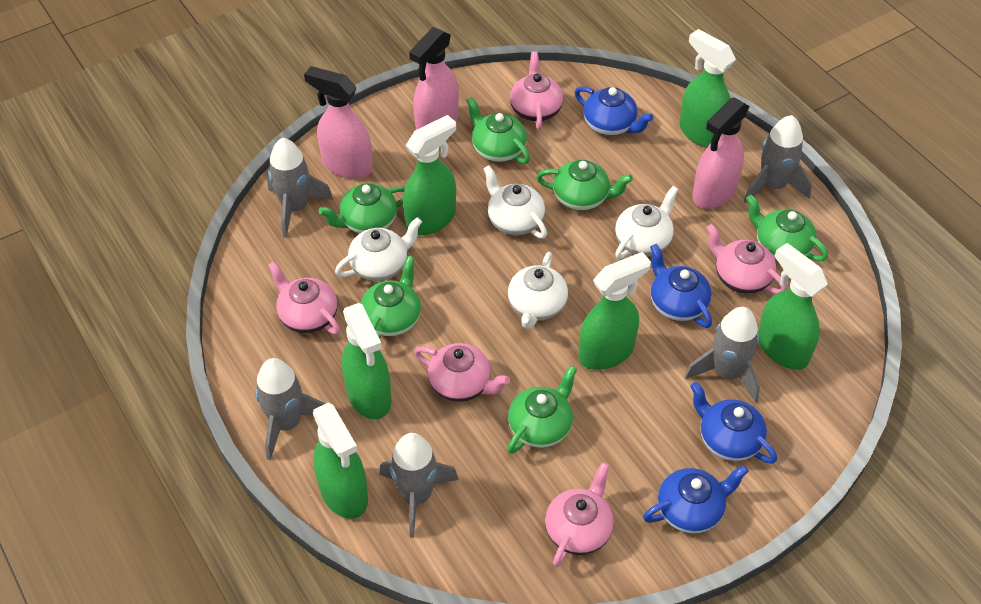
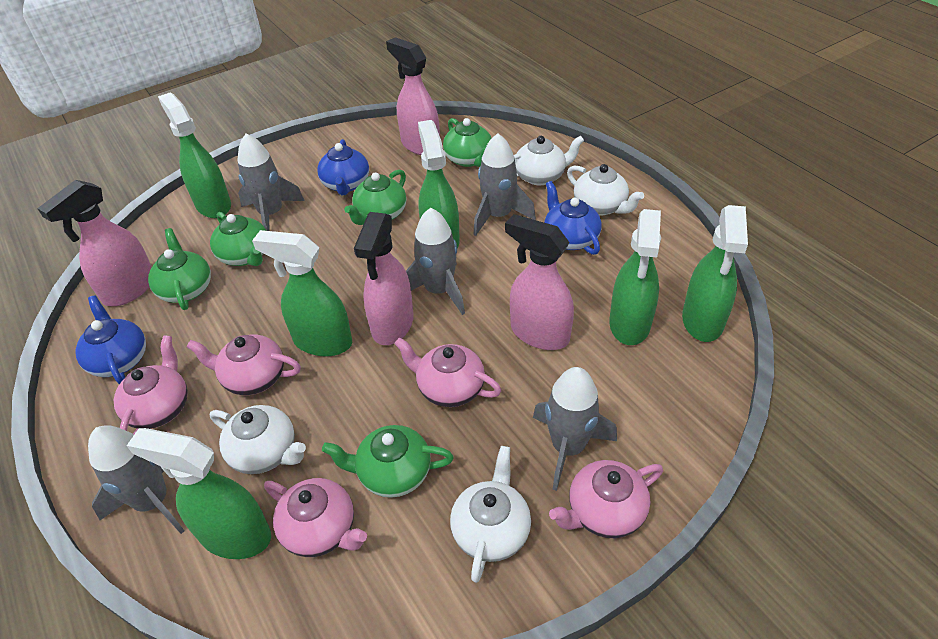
blue teapot: 4 -> 3
green teapot: 6 -> 5
pink spray bottle: 3 -> 4

